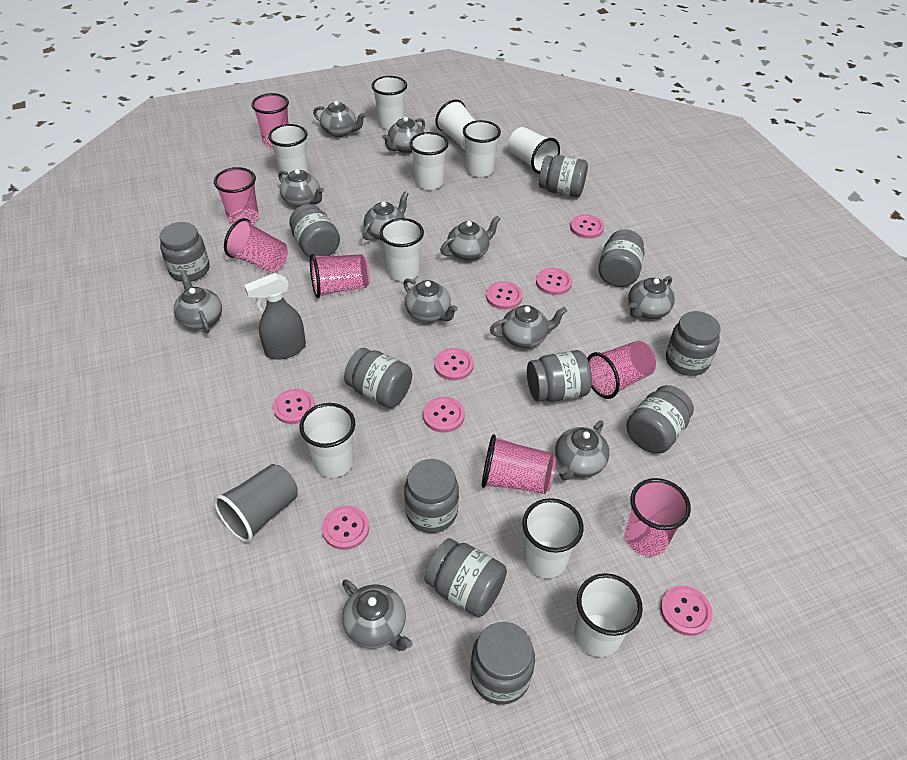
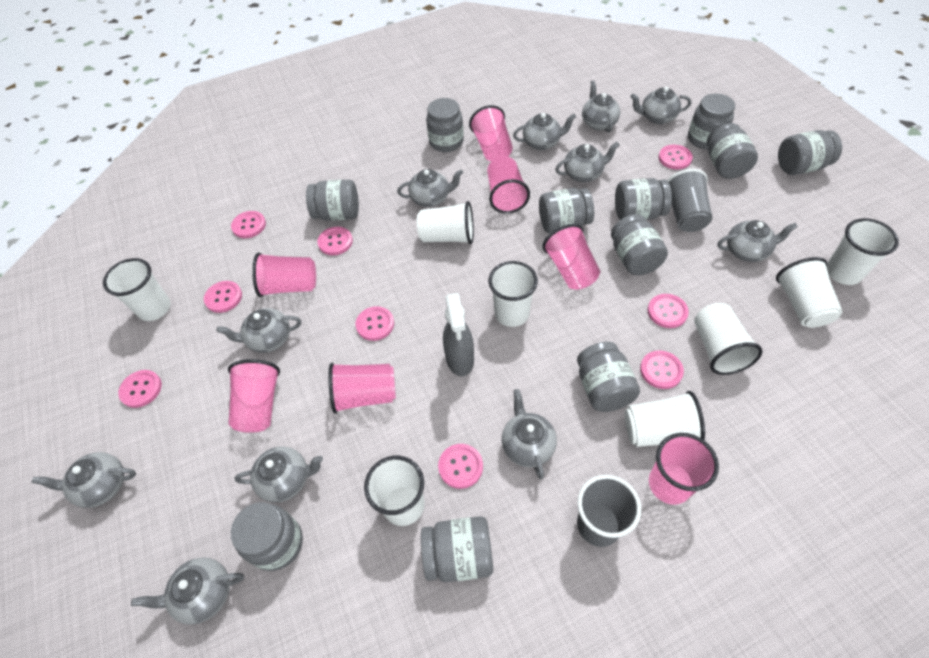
grey cup: 1 -> 2
pink button: 8 -> 9
white cup: 10 -> 8

